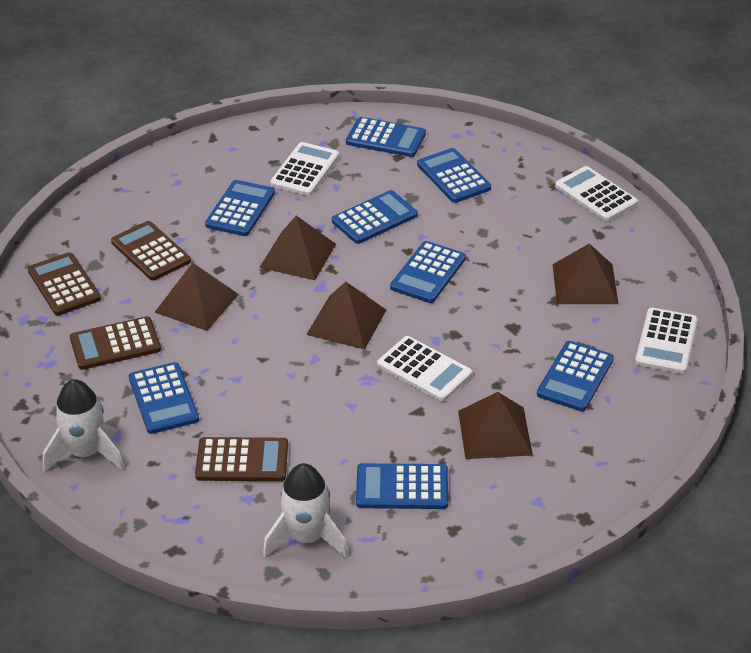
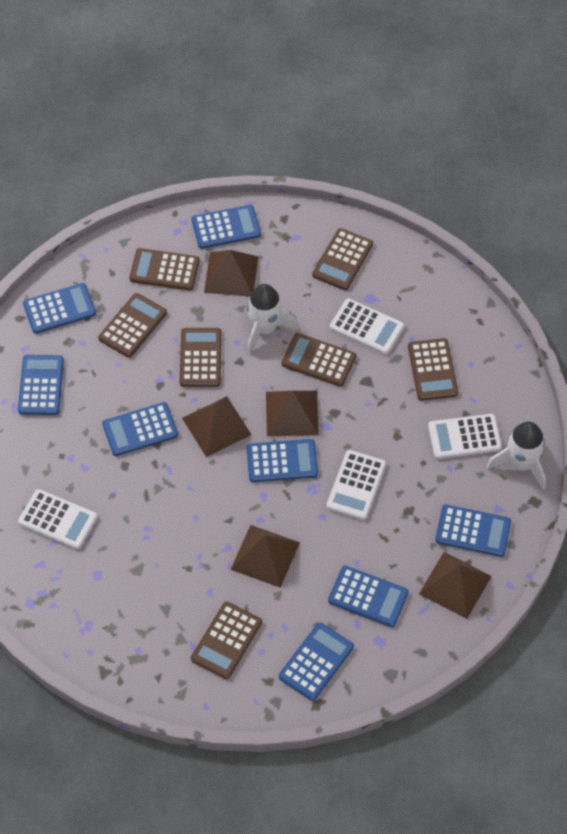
brown calculator: 4 -> 7

